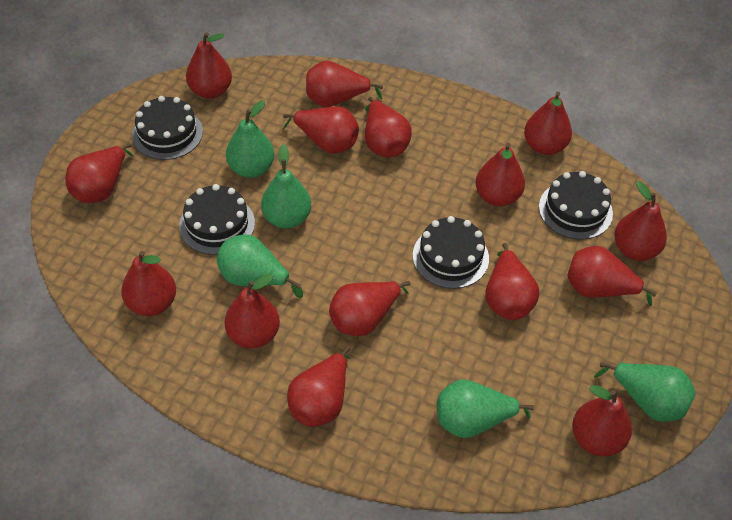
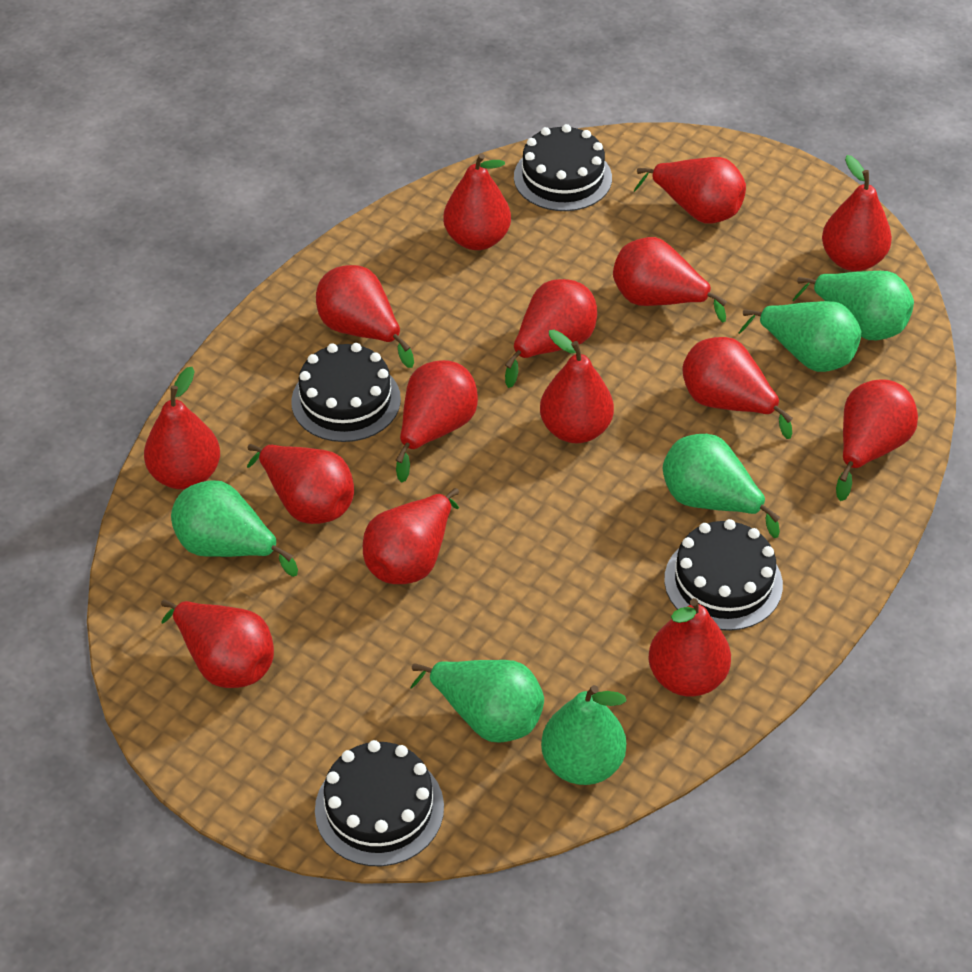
green pear: 5 -> 6

